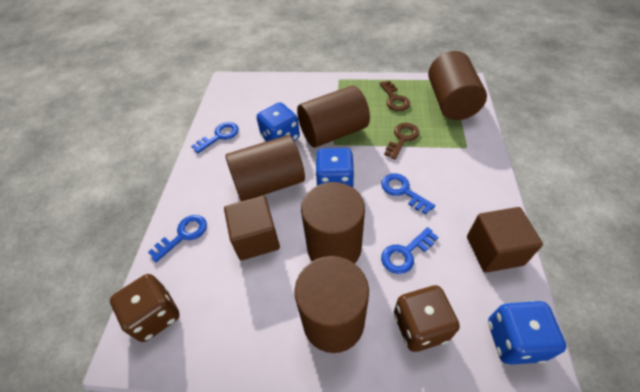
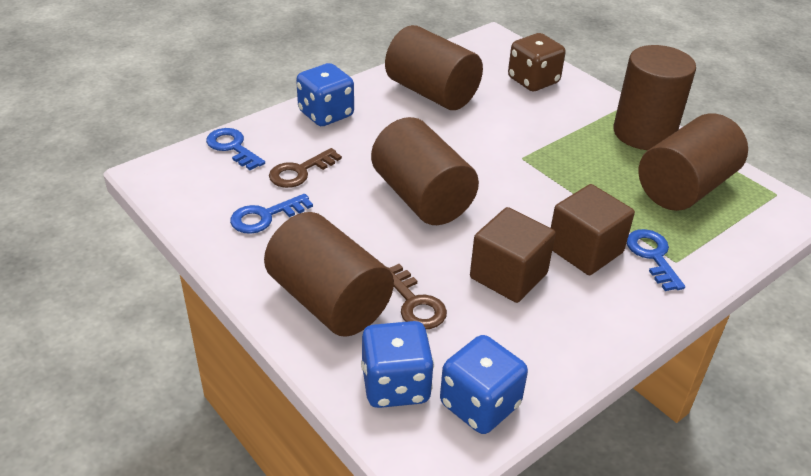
blue key: 4 -> 3
brown dice: 2 -> 1

